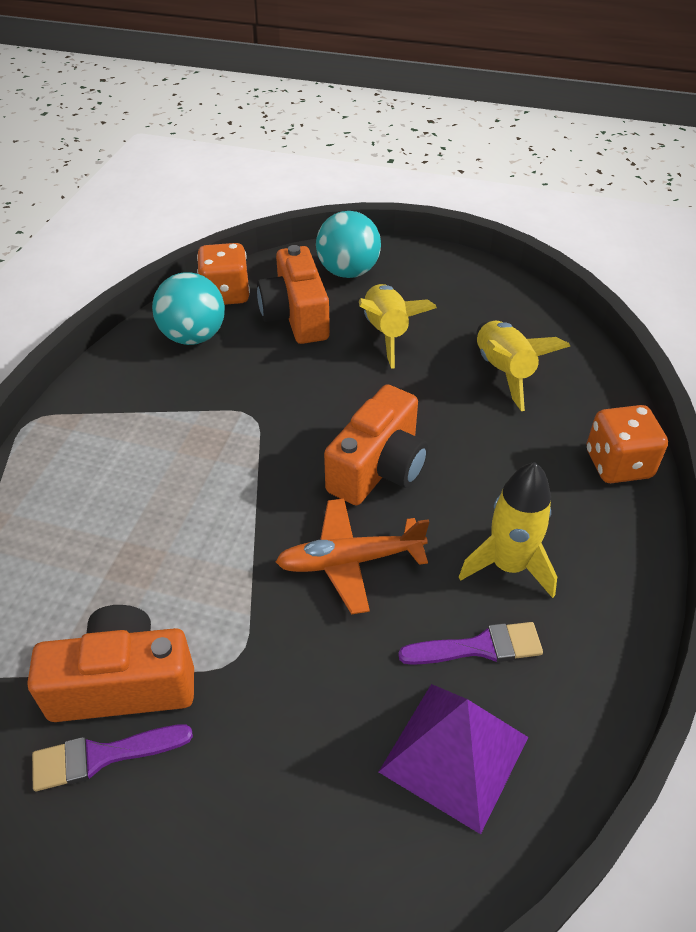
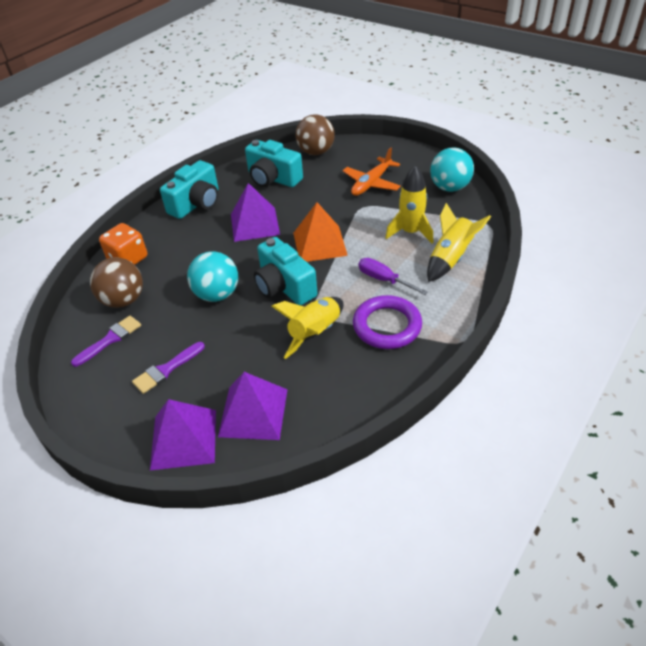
brown ball: 0 -> 2
orange camera: 3 -> 0
orange dice: 2 -> 1
orange pyramid: 0 -> 1
purple pyramid: 1 -> 3
purple ring: 0 -> 1
purple screwdriver: 0 -> 1
turquoise camera: 0 -> 3

